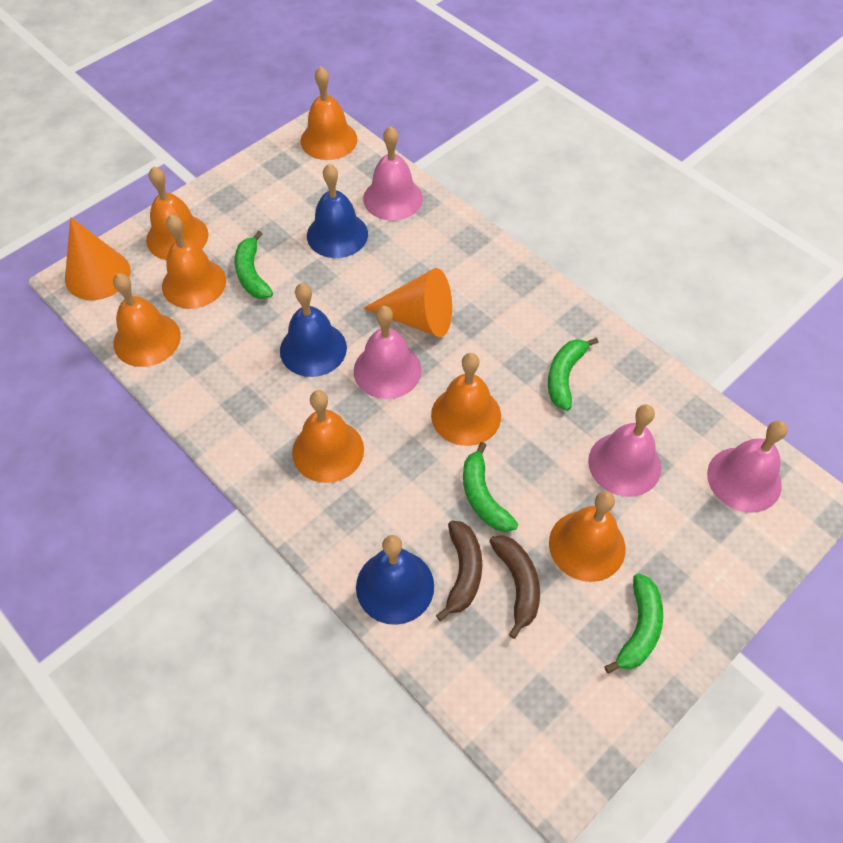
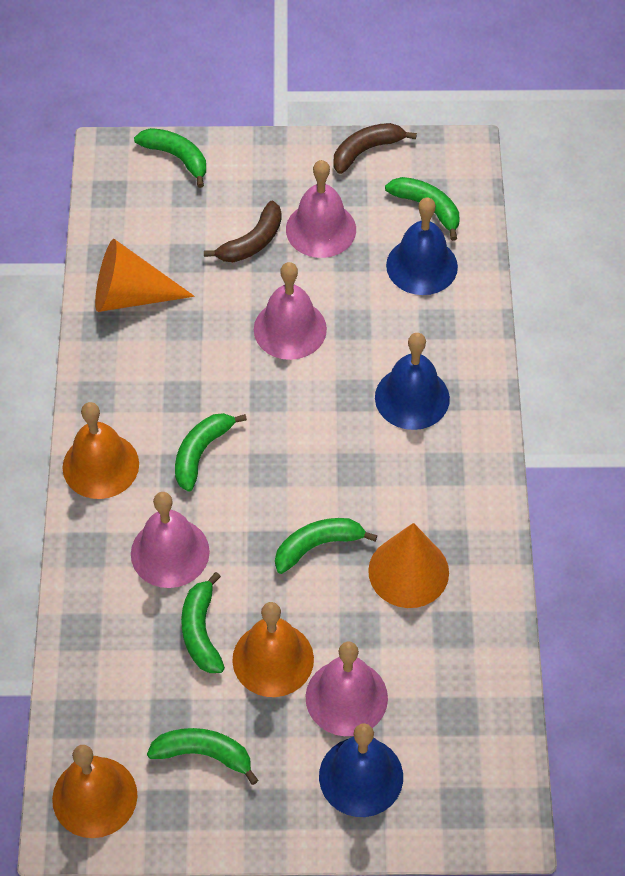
green banana: 4 -> 6
orange bell: 7 -> 3

